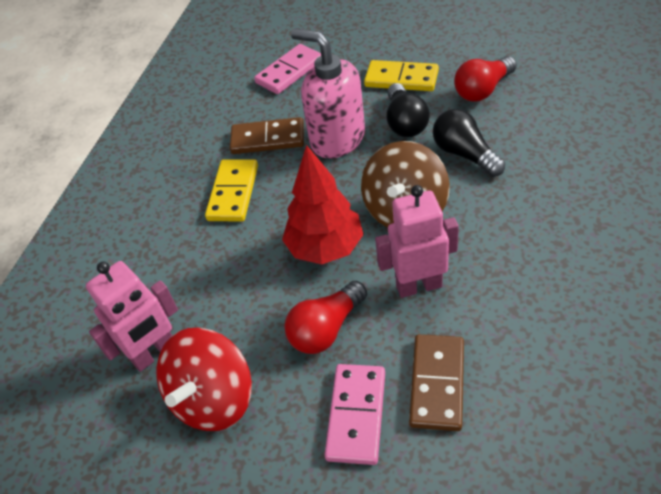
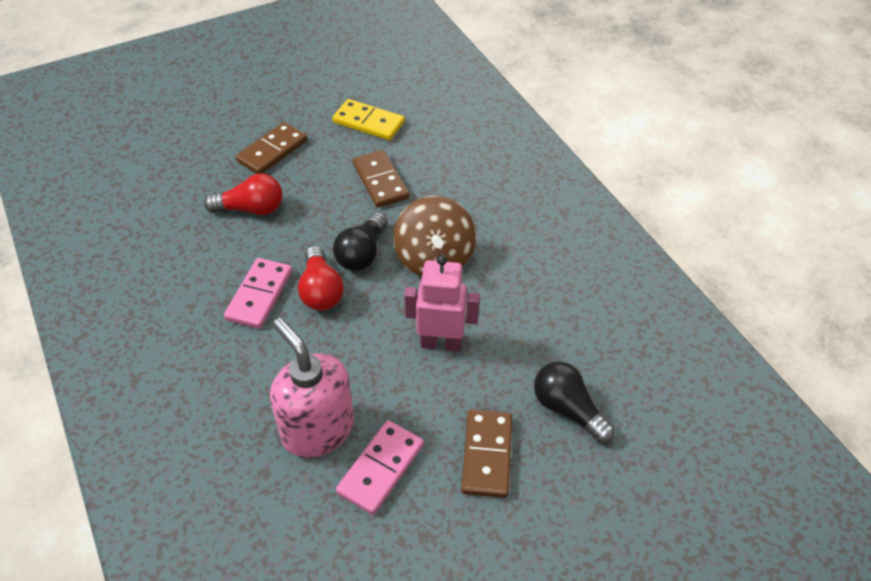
brown domino: 2 -> 3
pink robot: 2 -> 1
red spinning top: 1 -> 0
red tree: 1 -> 0
yellow domino: 2 -> 1

